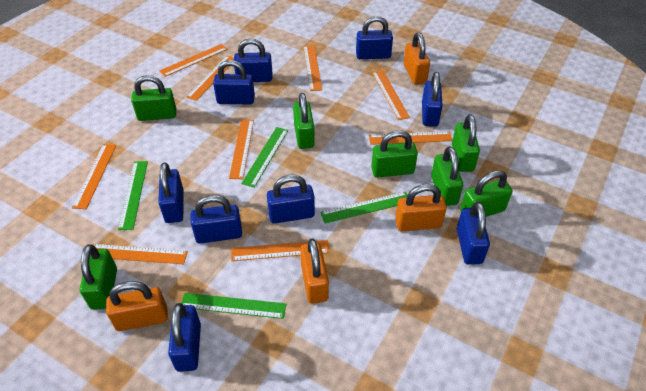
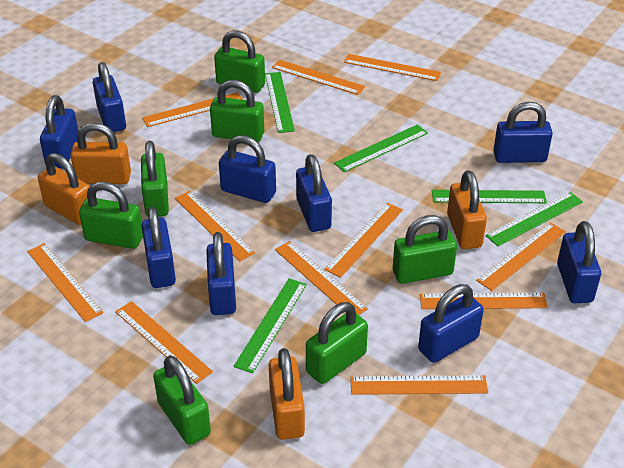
green ruler: 4 -> 5
orange ruler: 9 -> 11

